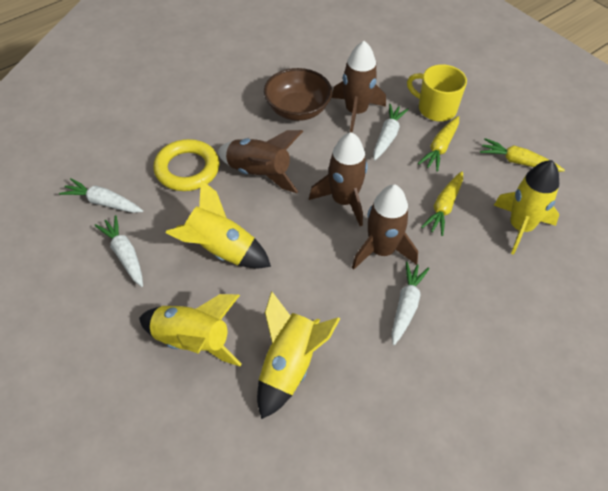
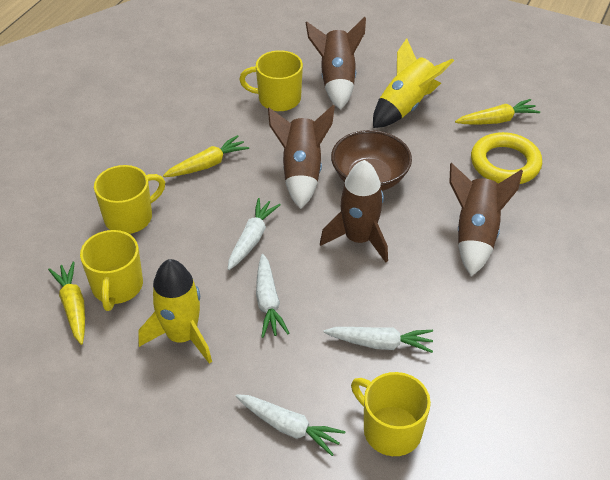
yellow mug: 1 -> 4
yellow rocket: 4 -> 2

